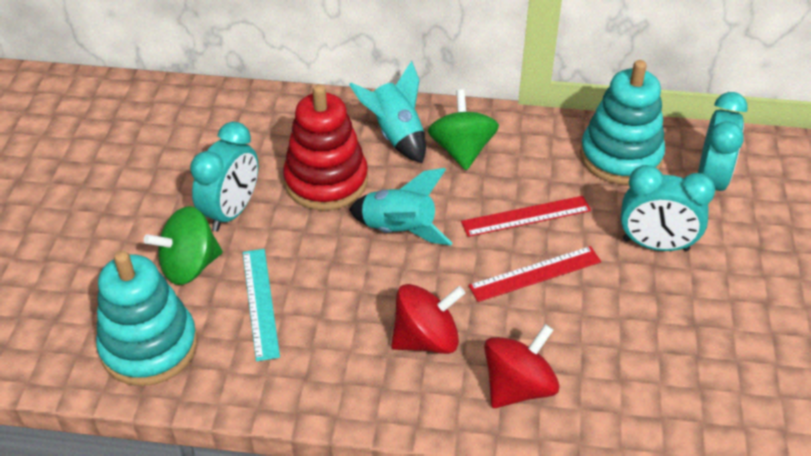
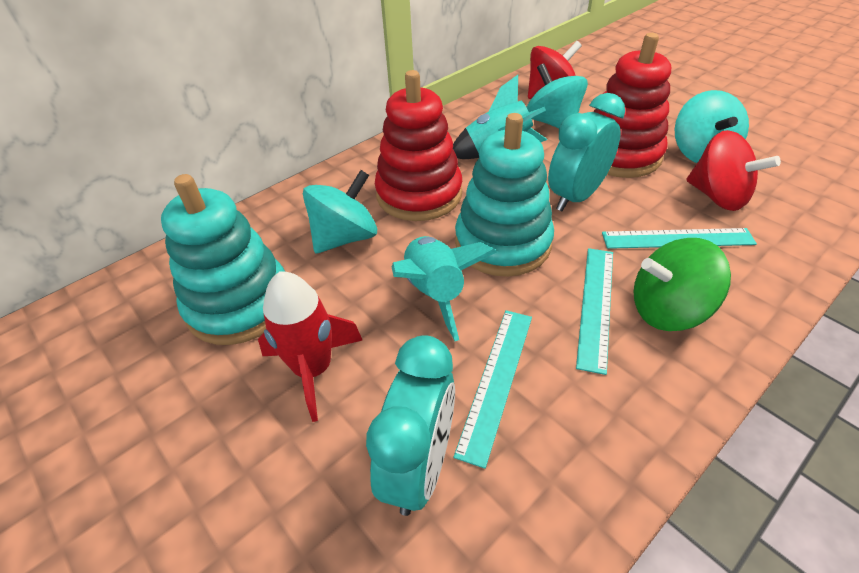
green spinning top: 2 -> 1
red rocket: 0 -> 1
red ruler: 2 -> 0
red stacking toy: 1 -> 2
turquoise clock: 3 -> 2
turquoise ruler: 1 -> 3
turquoise spinning top: 0 -> 3

